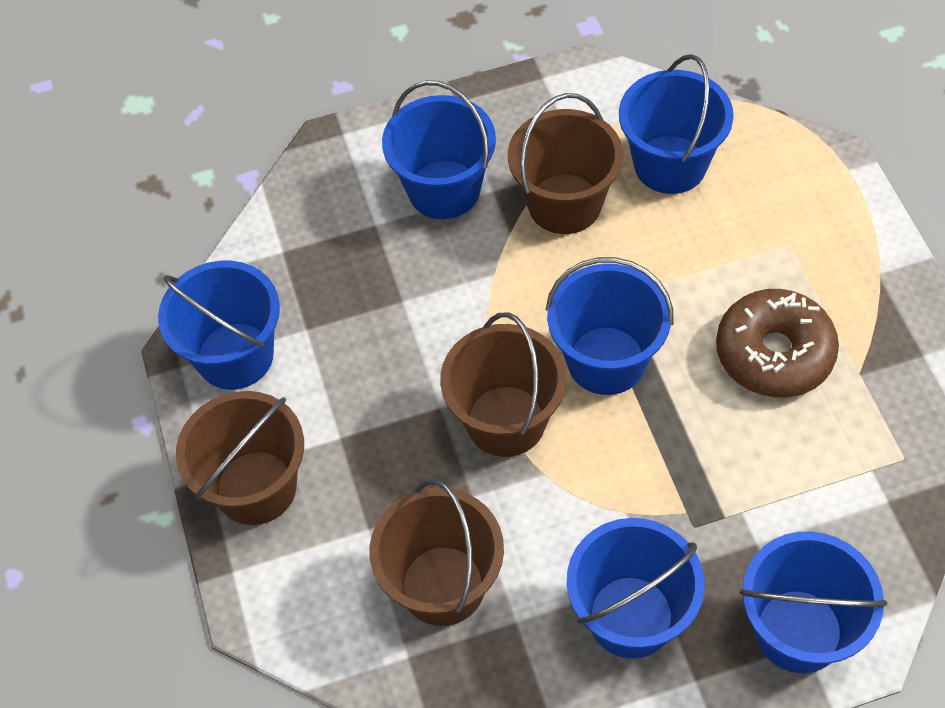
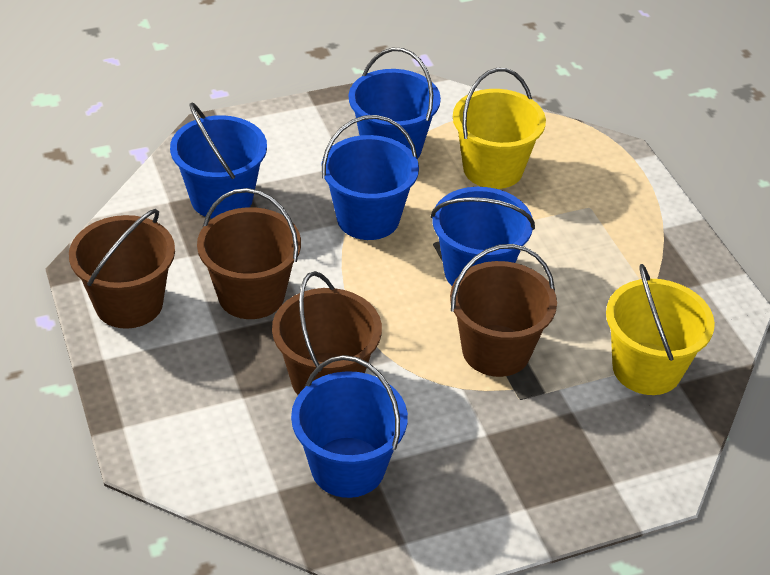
blue bucket: 6 -> 5
brown donut: 1 -> 0
yellow bucket: 0 -> 2

